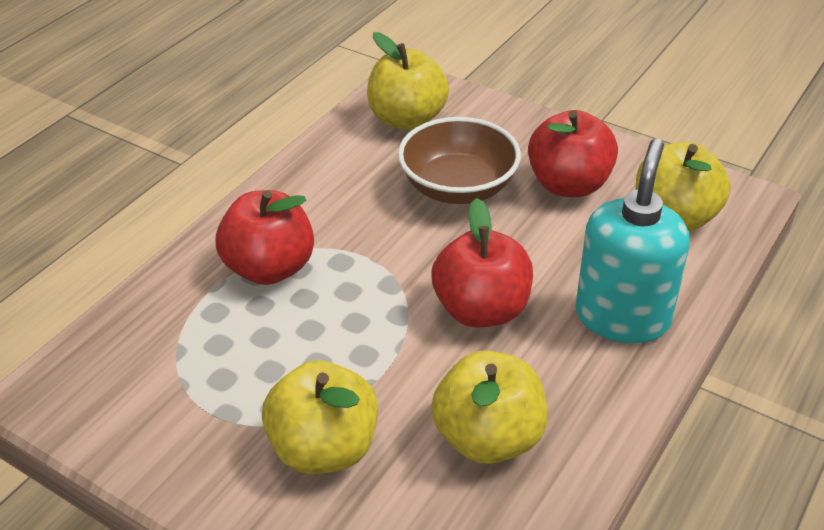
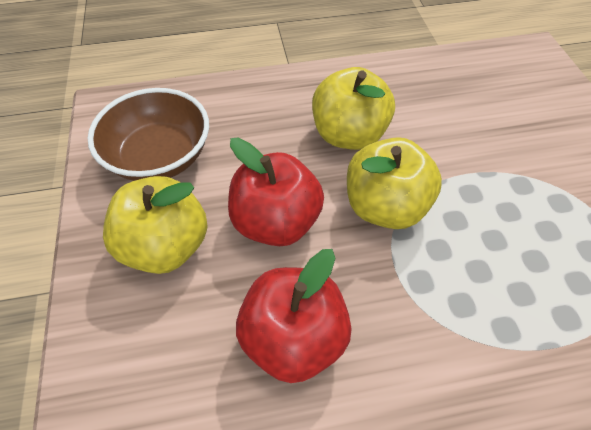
red apple: 3 -> 2
turquoise soap dispenser: 1 -> 0
yellow apple: 4 -> 3

